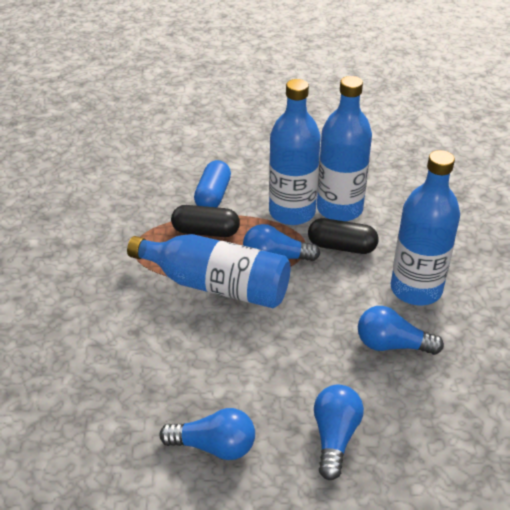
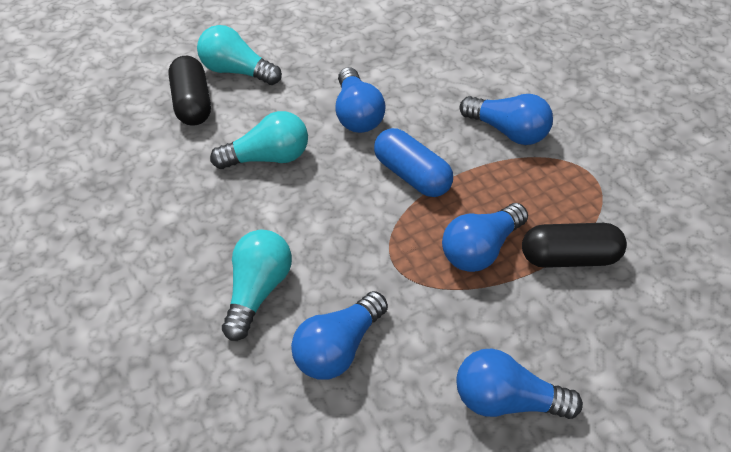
blue bottle: 4 -> 0
blue light bulb: 4 -> 5
turquoise light bulb: 0 -> 3

